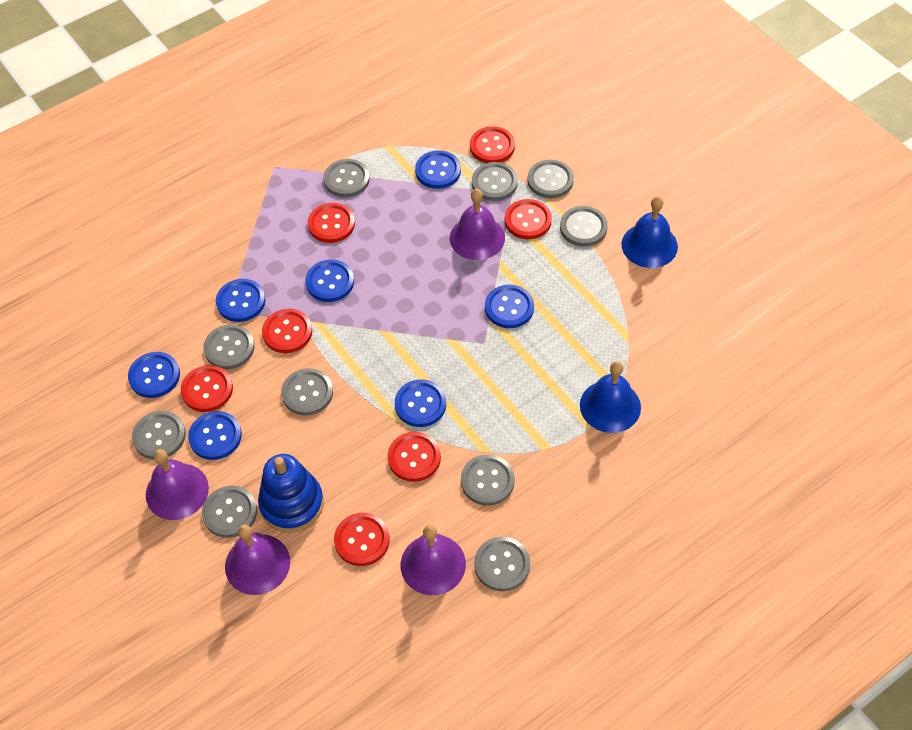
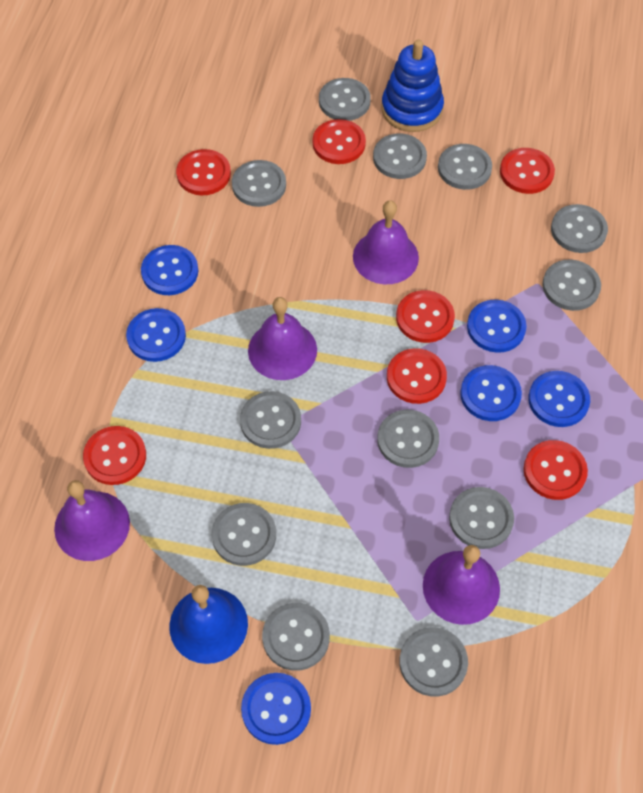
blue bell: 2 -> 1
blue button: 7 -> 6
grey button: 10 -> 12

